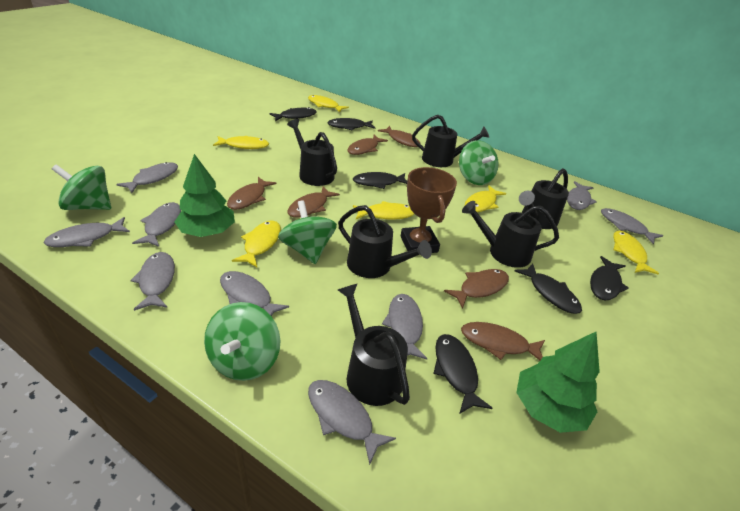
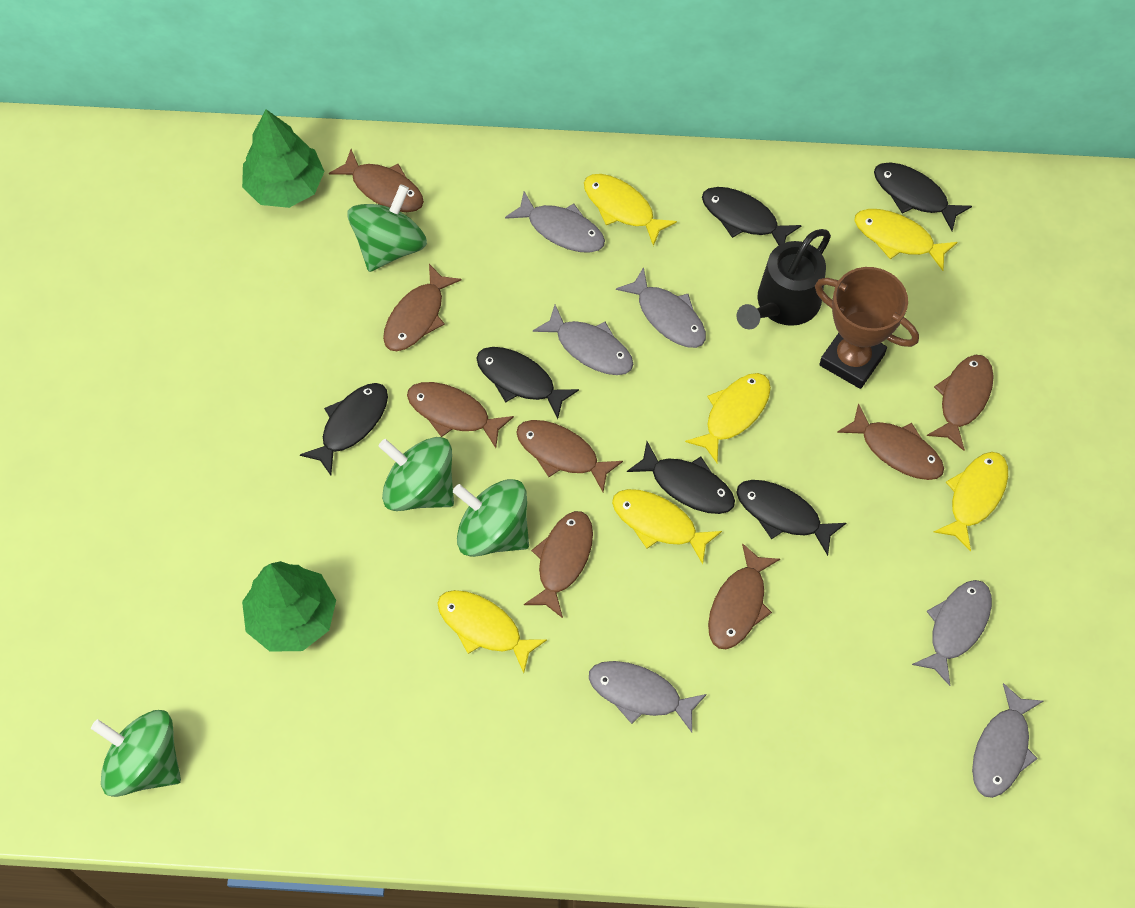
black watering can: 6 -> 1
brown fish: 6 -> 8
grey fish: 9 -> 6

